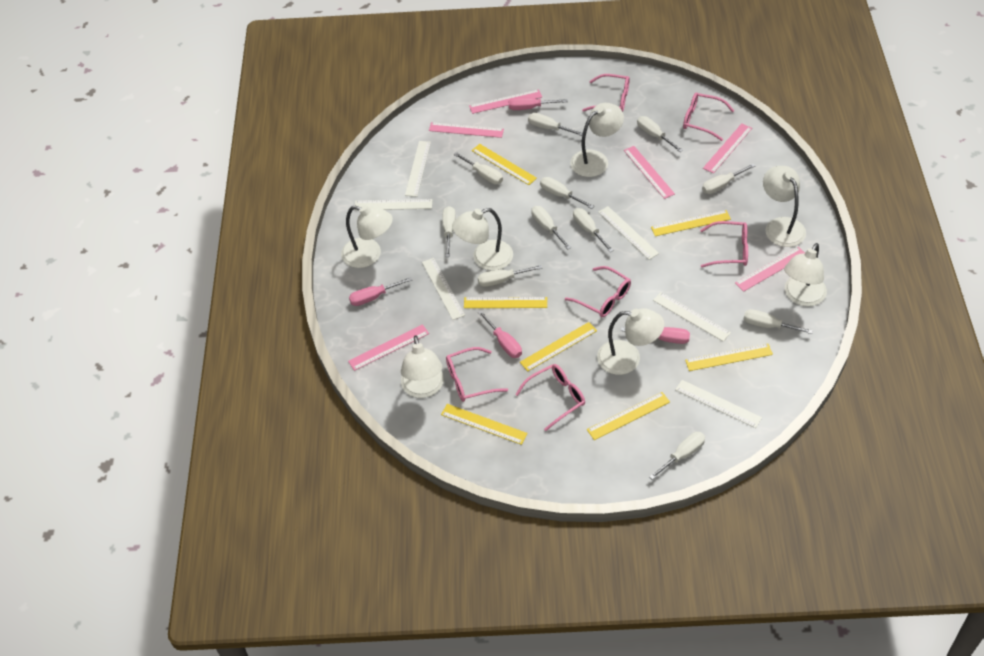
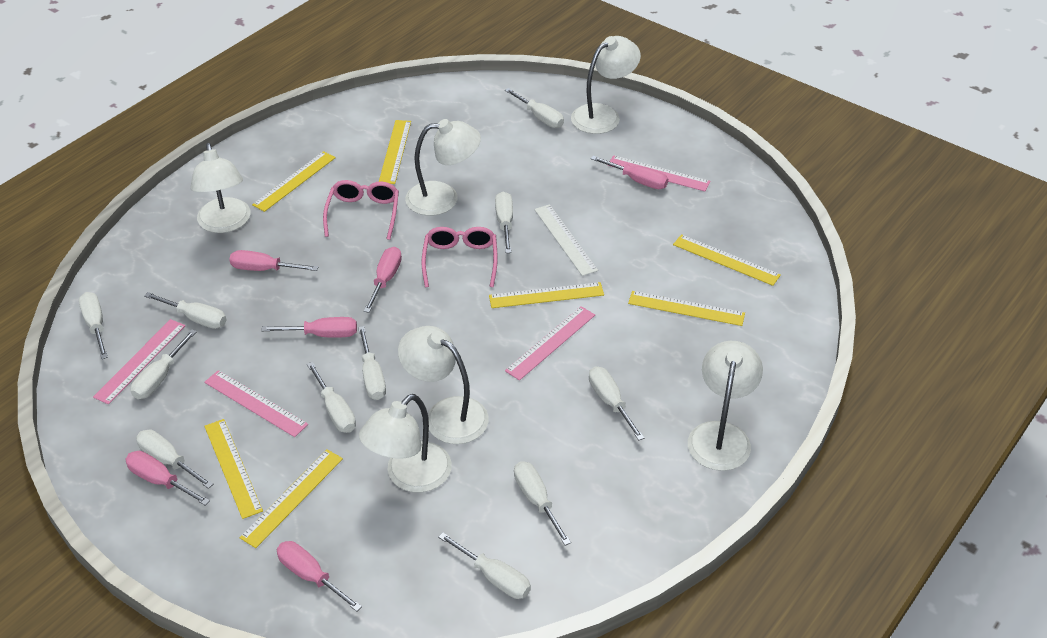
pink glasses: 6 -> 2
pink ruler: 6 -> 4
pink screwdriver: 4 -> 6
white lamp: 7 -> 6
white ruler: 6 -> 1

